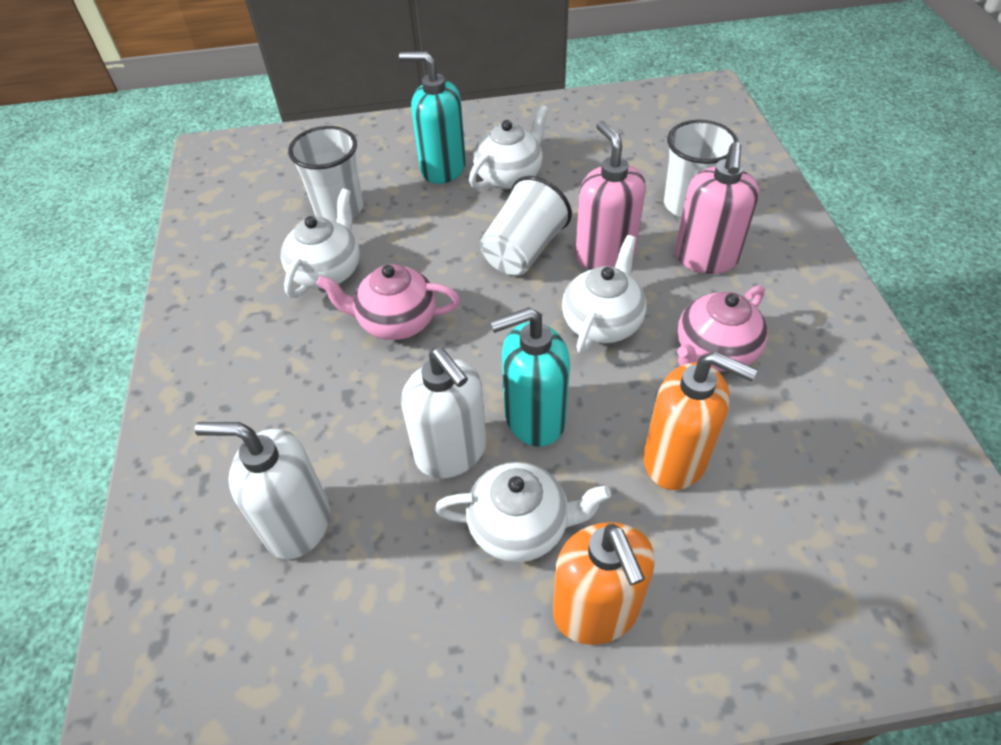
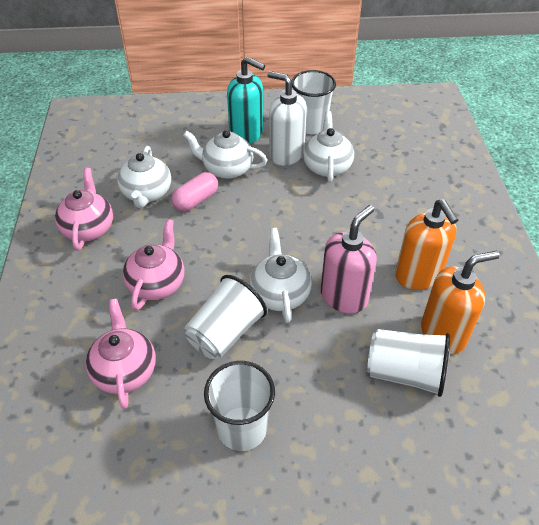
pink capsule: 0 -> 1
pink soap dispenser: 2 -> 1
pink teapot: 2 -> 3
turquoise soap dispenser: 2 -> 1
white cup: 3 -> 4
white soap dispenser: 2 -> 1

